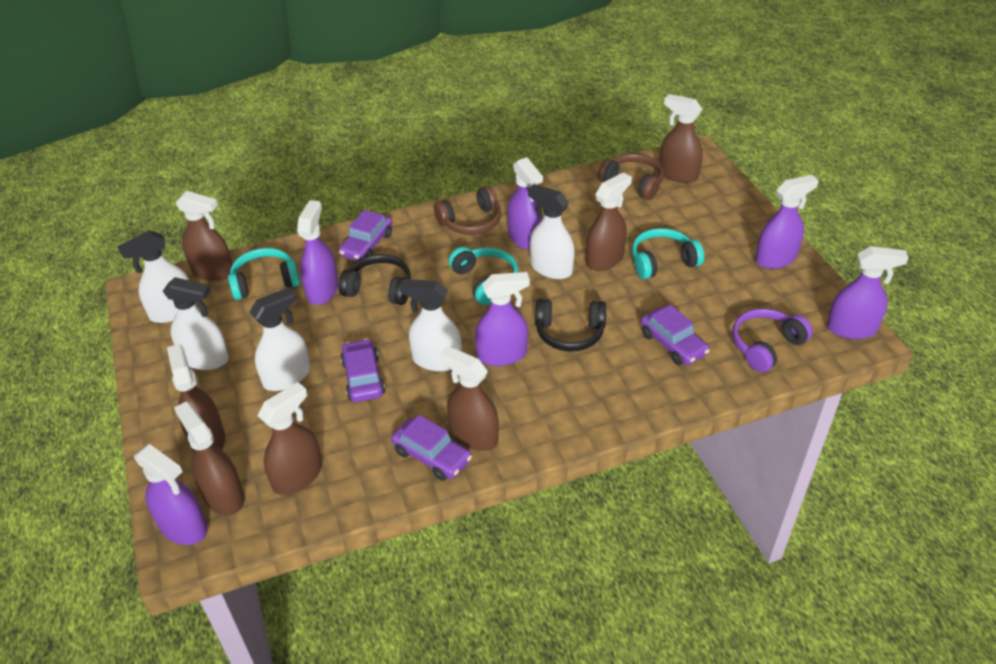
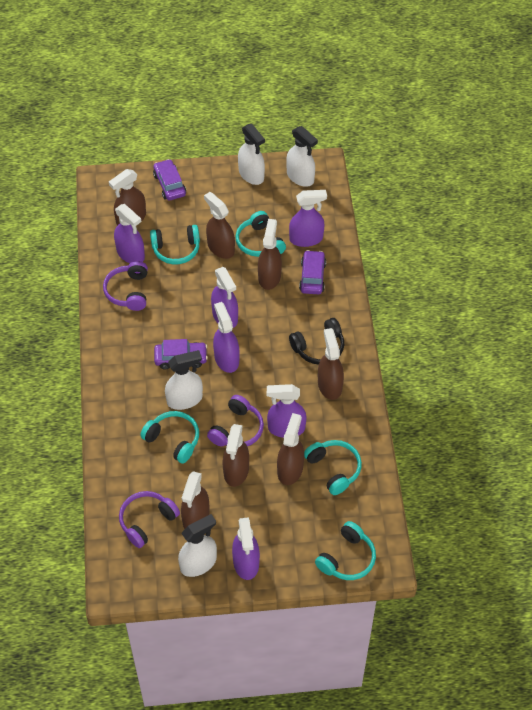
black headphones: 2 -> 1
brown headphones: 2 -> 0
purple car: 4 -> 3
purple headphones: 1 -> 3
turquoise headphones: 3 -> 5
white spray bottle: 5 -> 4

